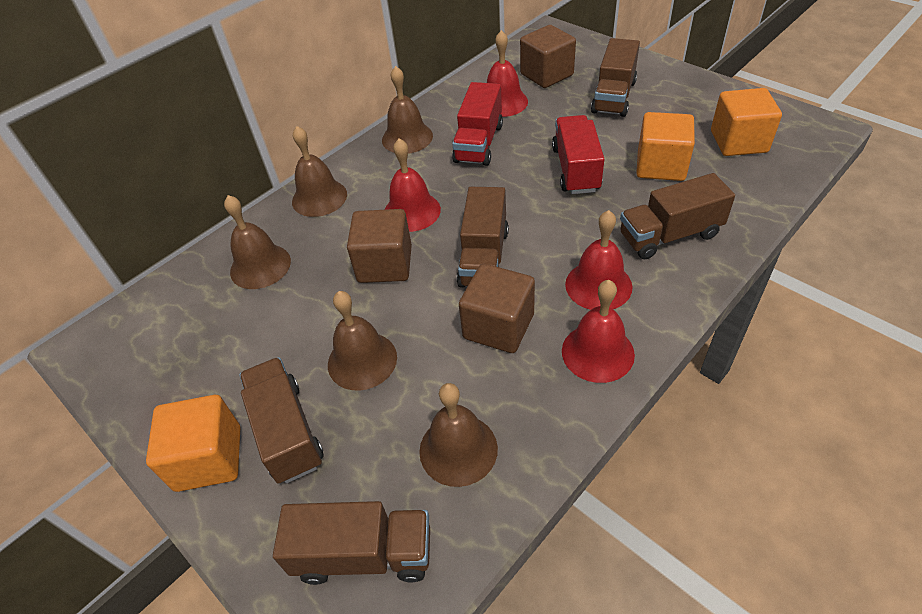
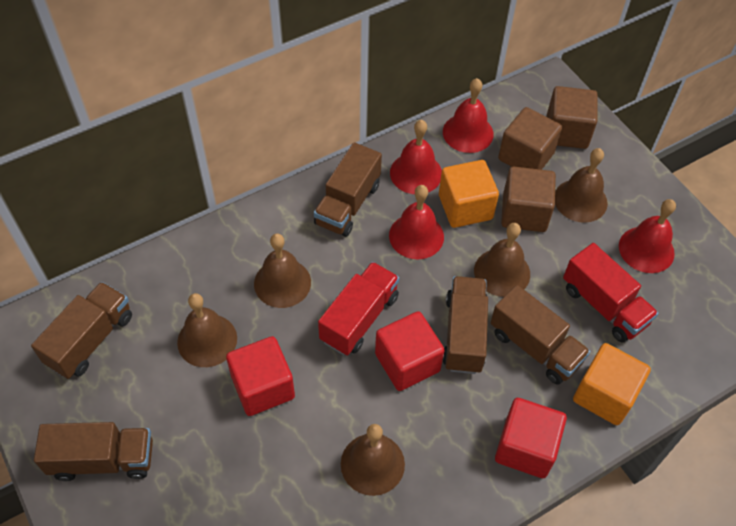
orange cube: 3 -> 2
red cube: 0 -> 3

